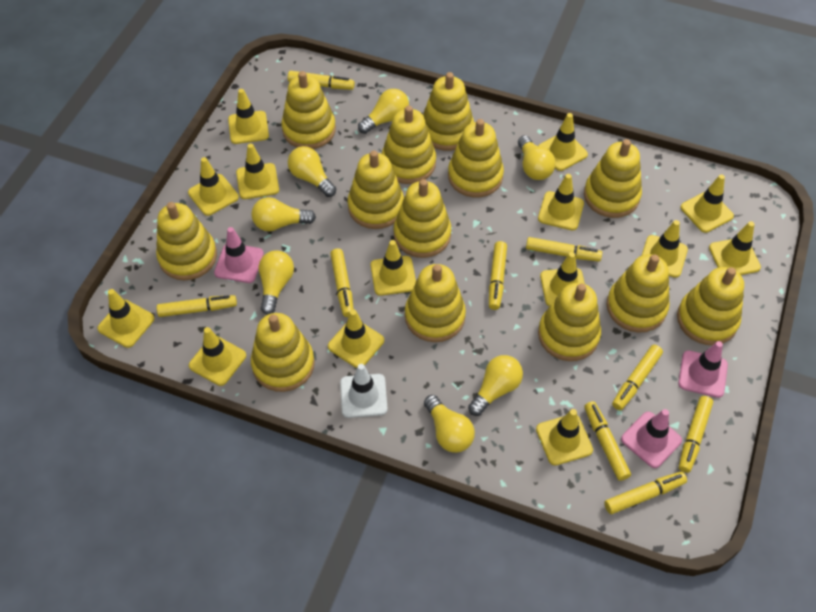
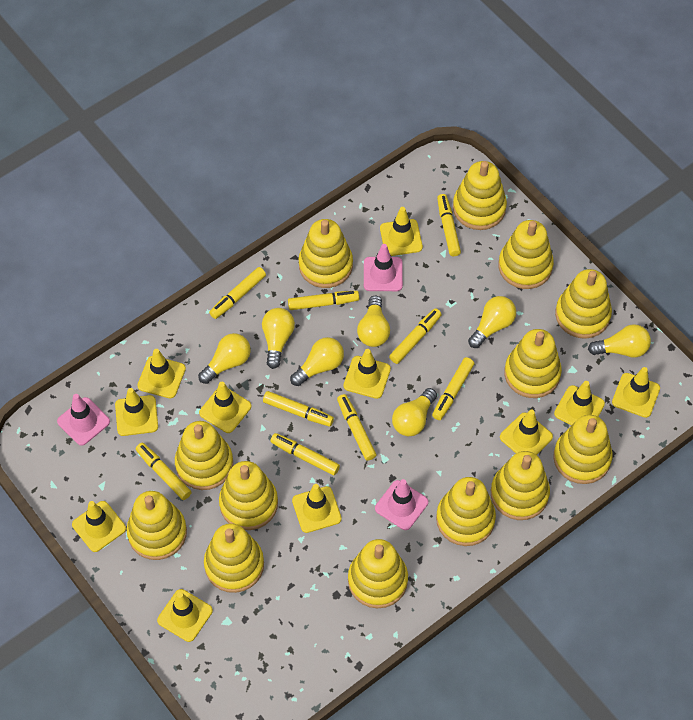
white traffic cone: 1 -> 0
yellow traffic cone: 14 -> 11

